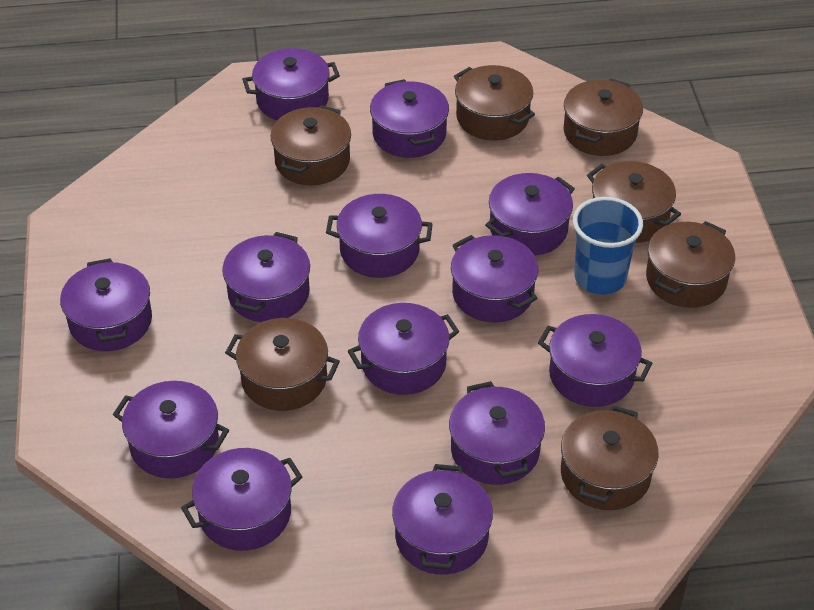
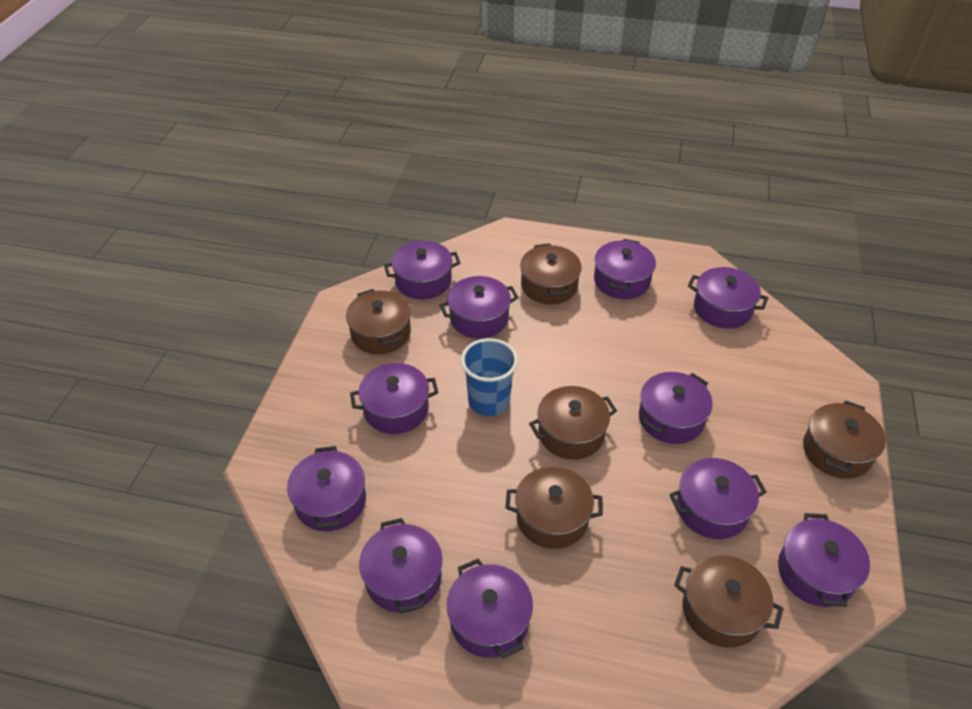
brown pot: 7 -> 6
purple pot: 13 -> 11

